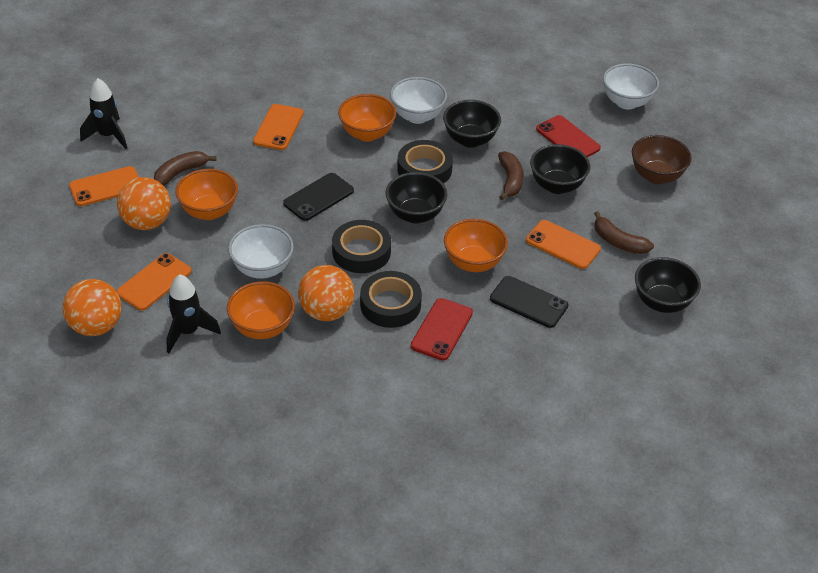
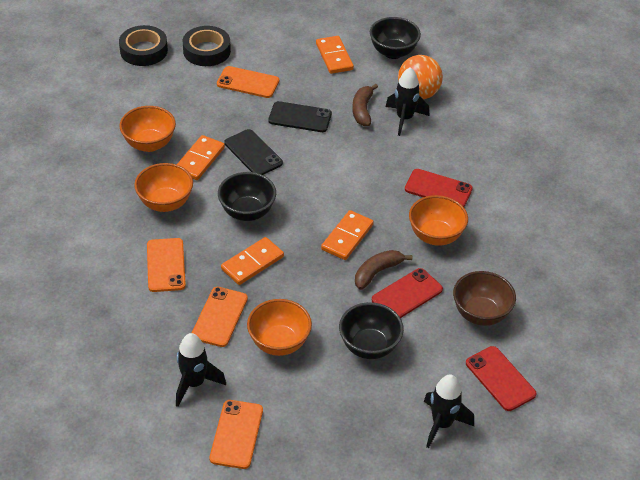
black bowl: 4 -> 3
black rocket: 2 -> 3
black tape: 3 -> 2
brown banana: 3 -> 2
orange ball: 3 -> 1
orange domino: 0 -> 4
red phone: 2 -> 3
white bowl: 3 -> 0

